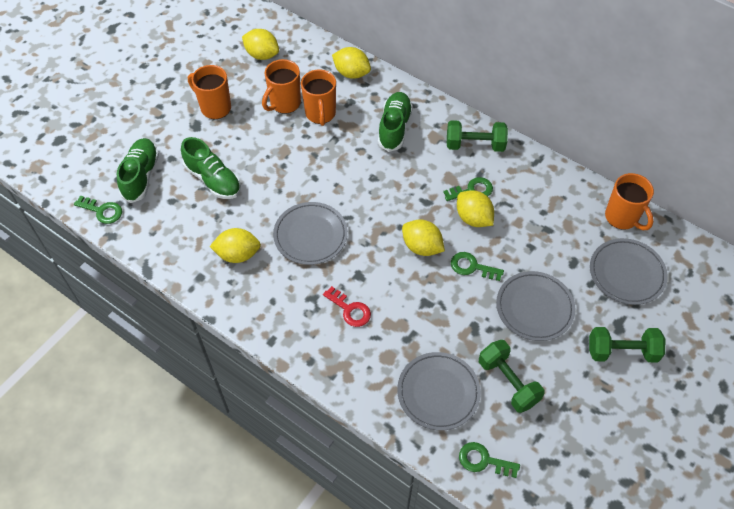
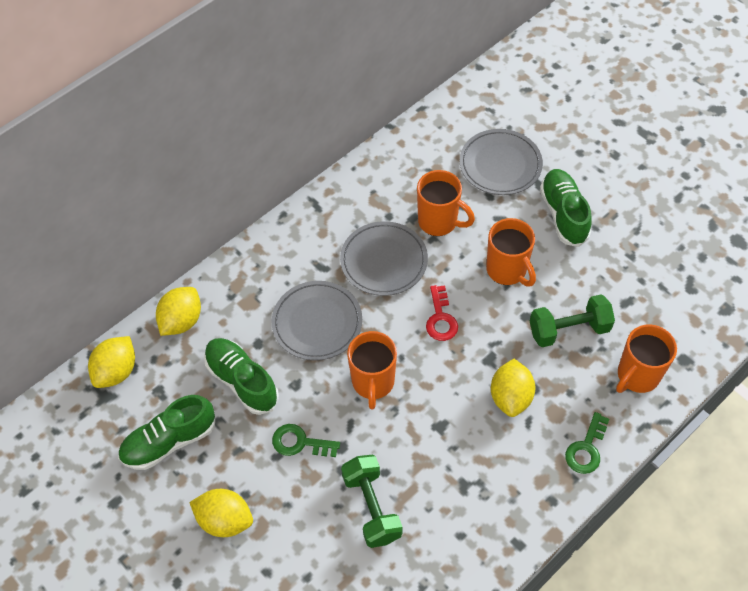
green dumbbell: 3 -> 2
green key: 4 -> 2
grey plate: 4 -> 3
yellow lemon: 5 -> 4

